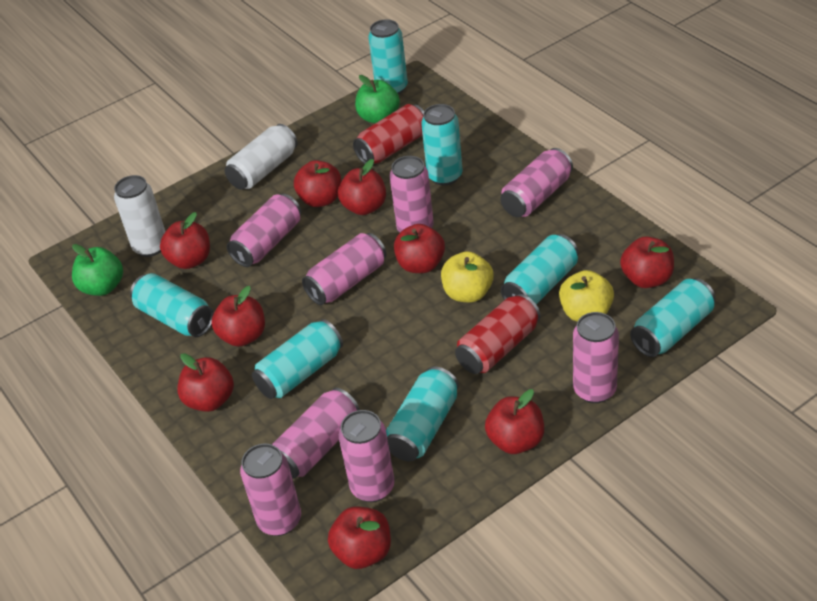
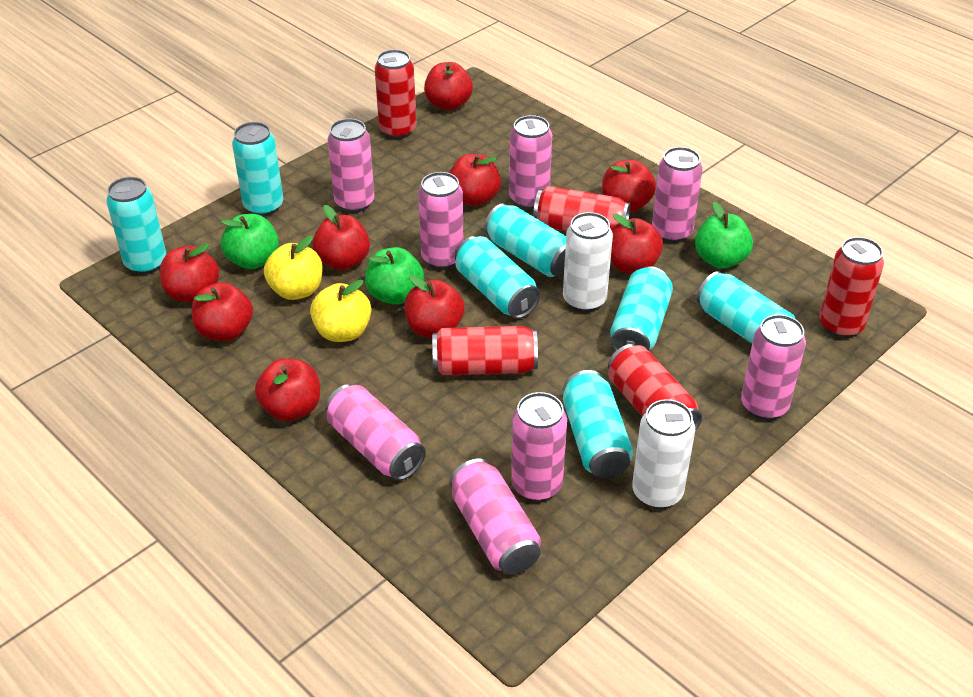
green apple: 2 -> 3
red can: 2 -> 5

